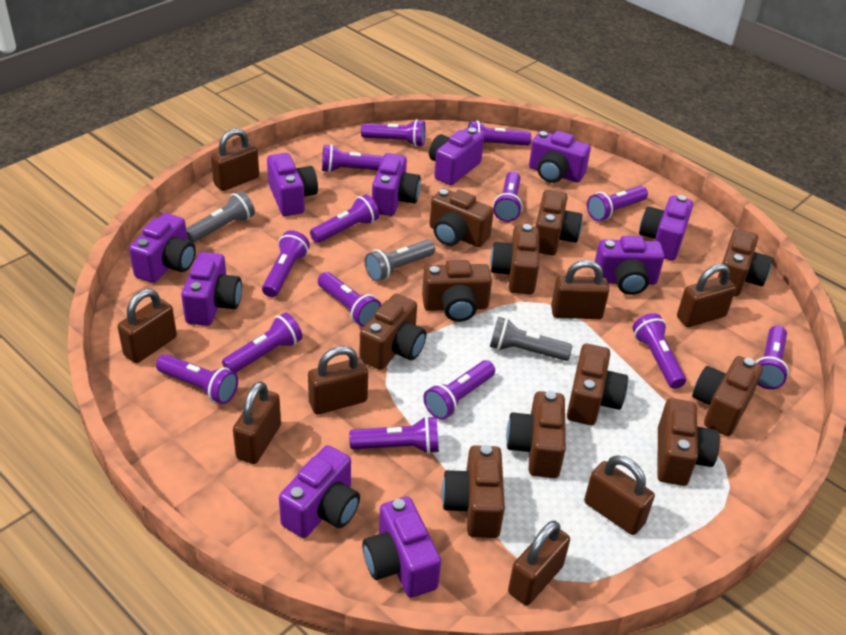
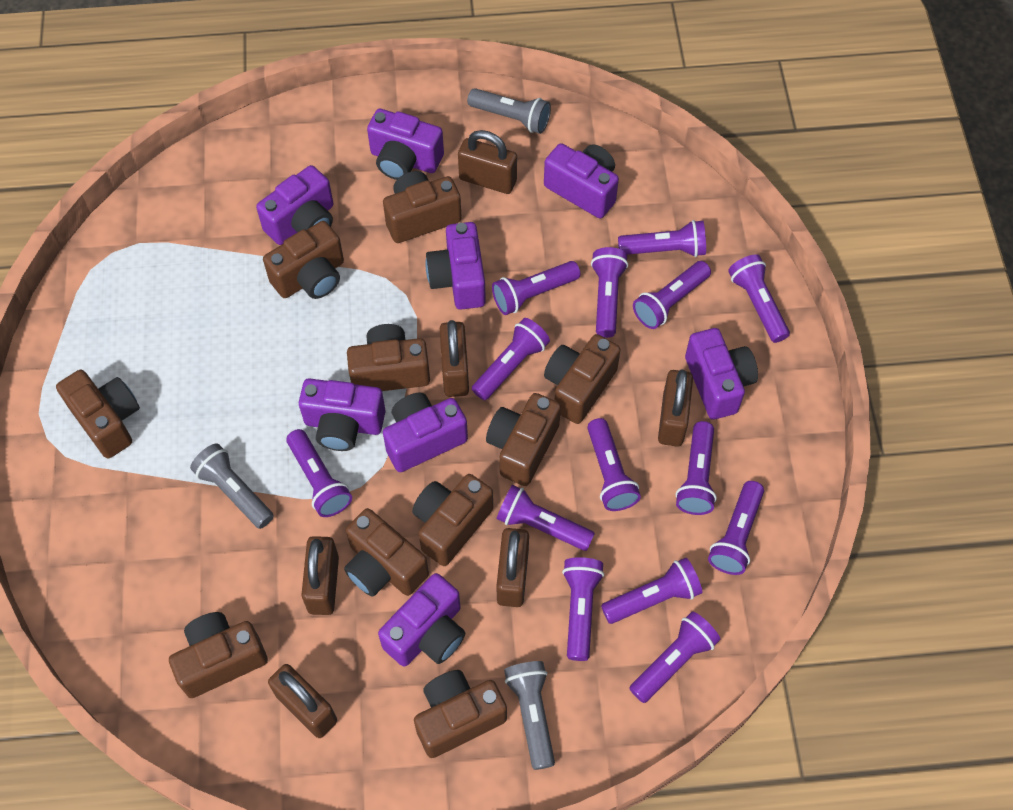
brown camera: 11 -> 10
brown padlock: 8 -> 6
purple camera: 10 -> 8

